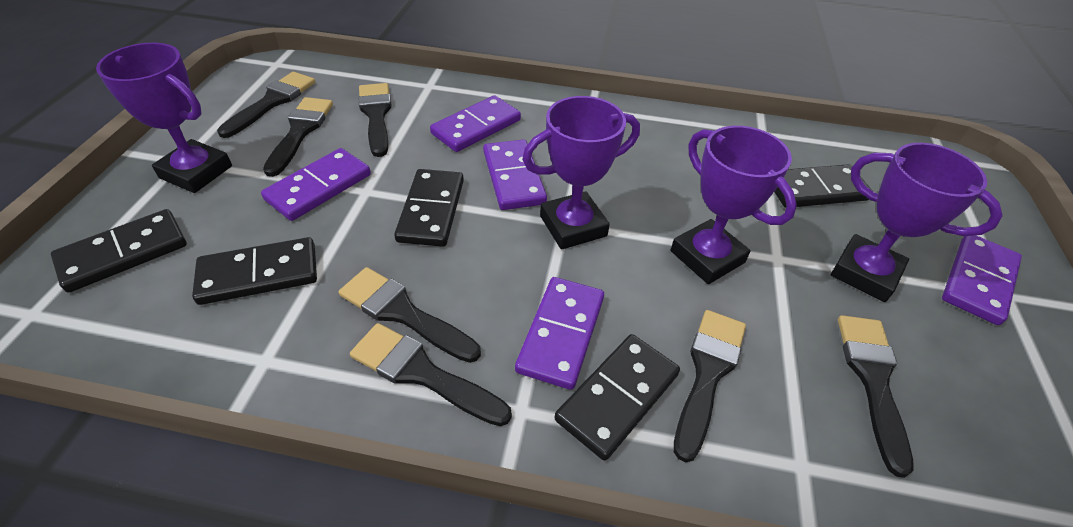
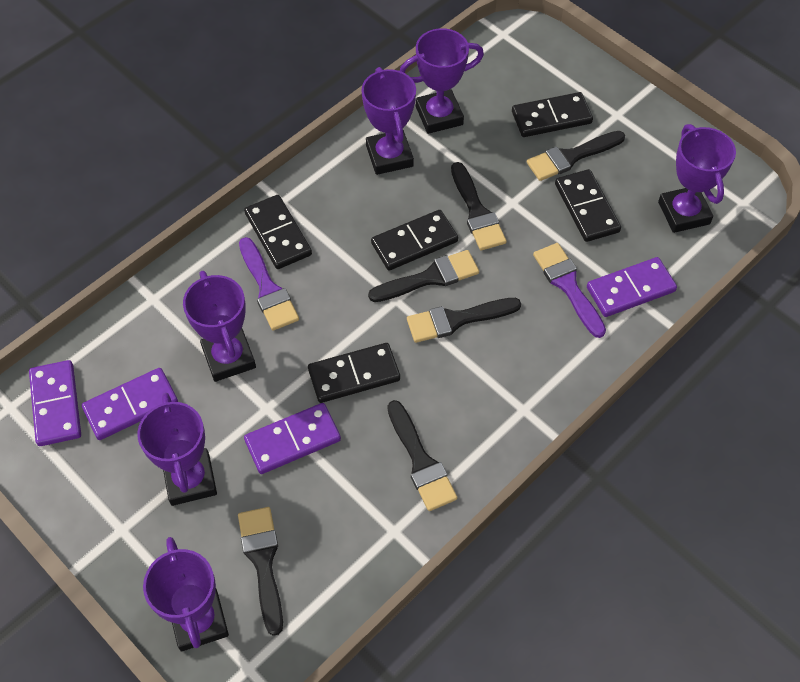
black brush: 7 -> 6
purple brush: 0 -> 2
purple domino: 5 -> 4
purple trophy: 4 -> 6

